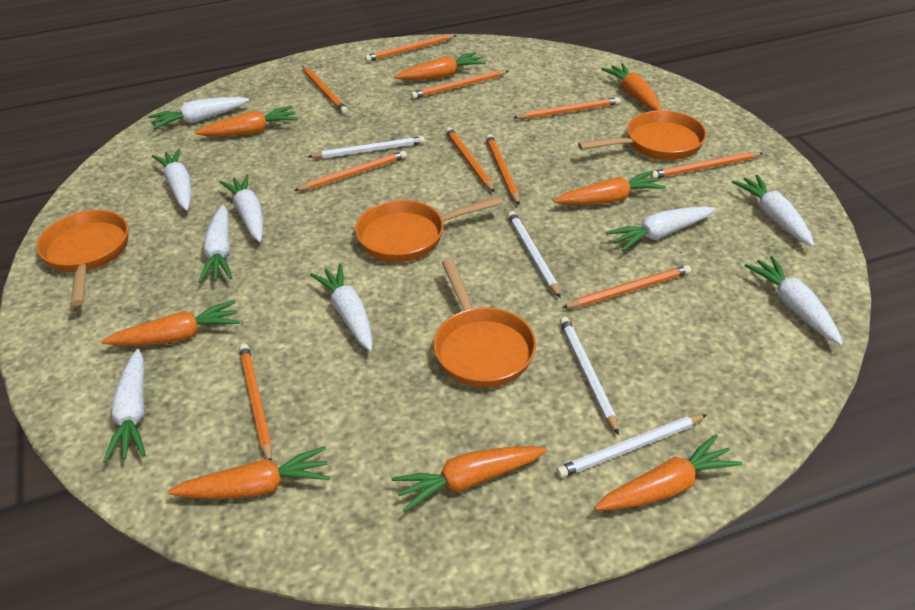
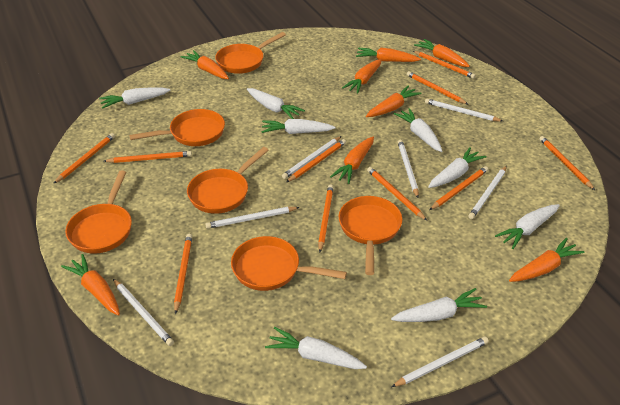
orange pan: 4 -> 6
white carrot: 9 -> 8
white pencil: 4 -> 7

